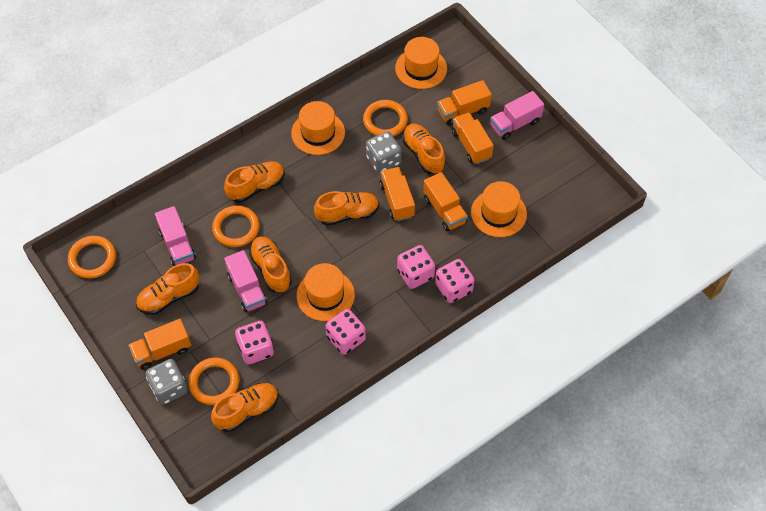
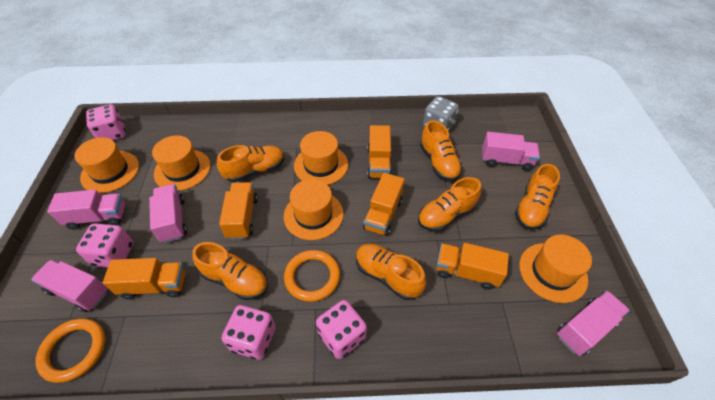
grey dice: 2 -> 1
orange hat: 4 -> 5
orange ring: 4 -> 2
pink truck: 3 -> 5

